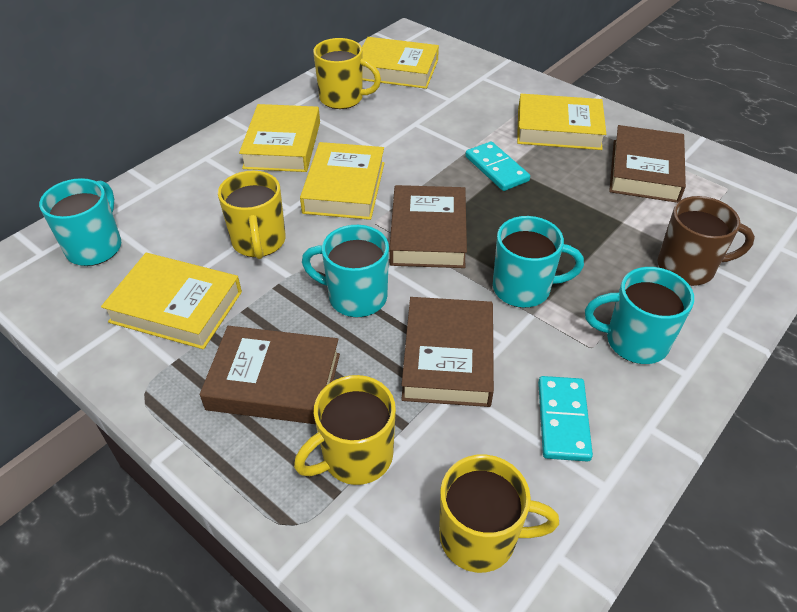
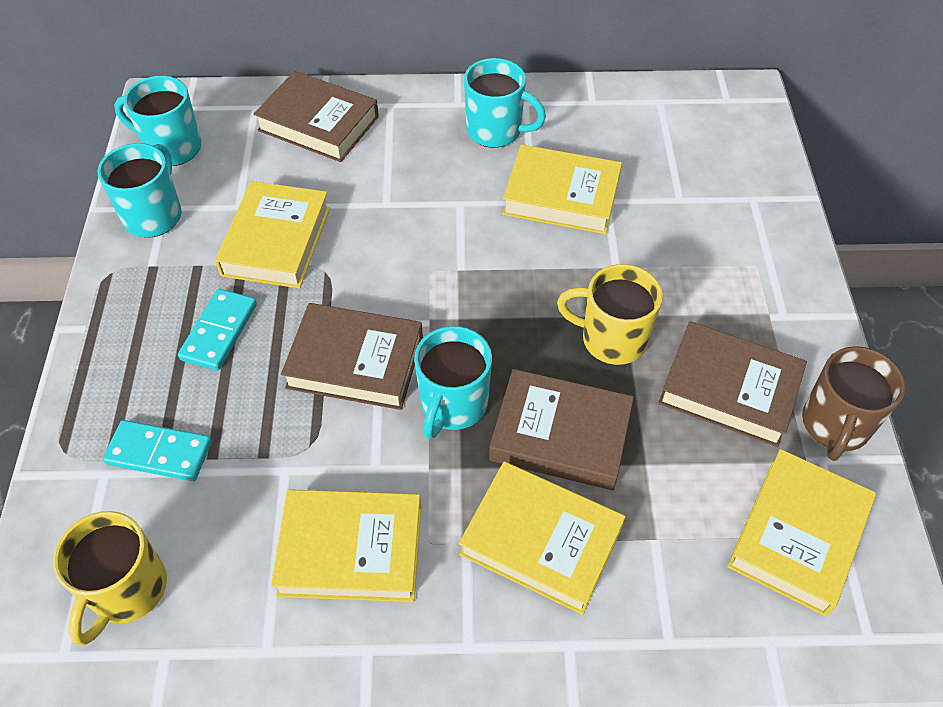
yellow mug: 4 -> 2

